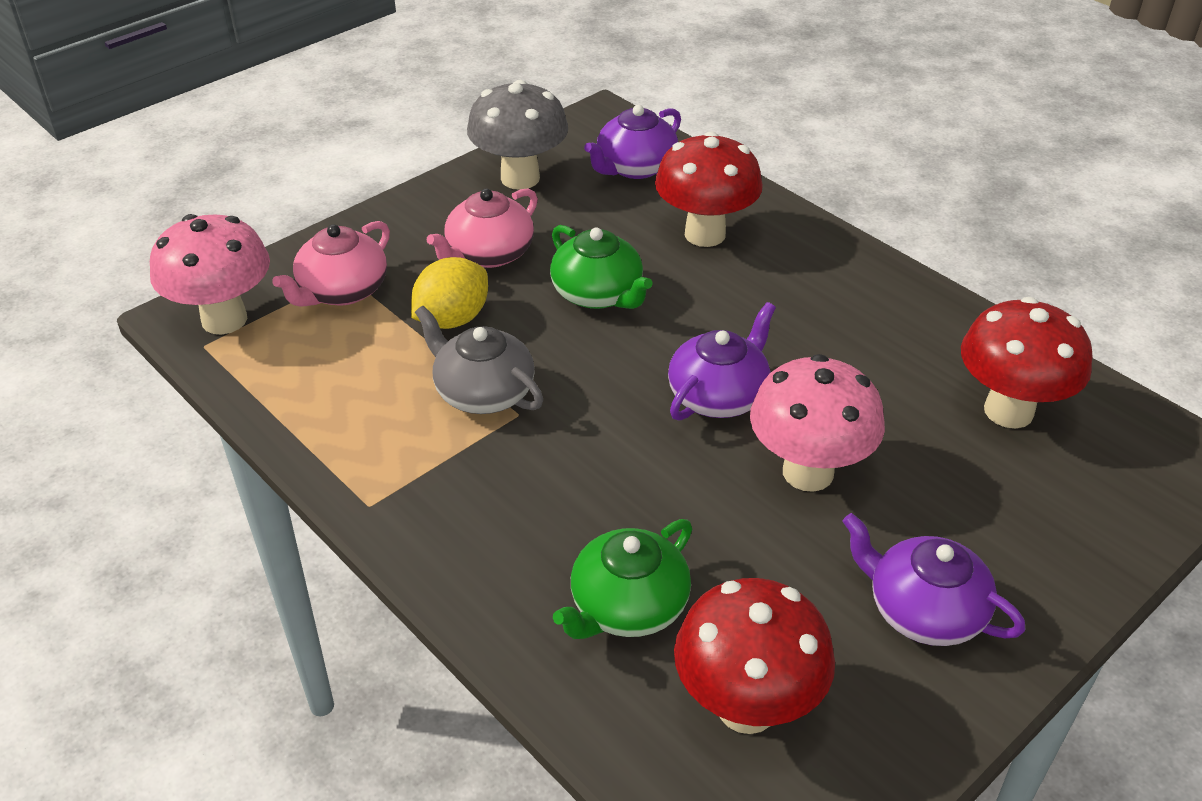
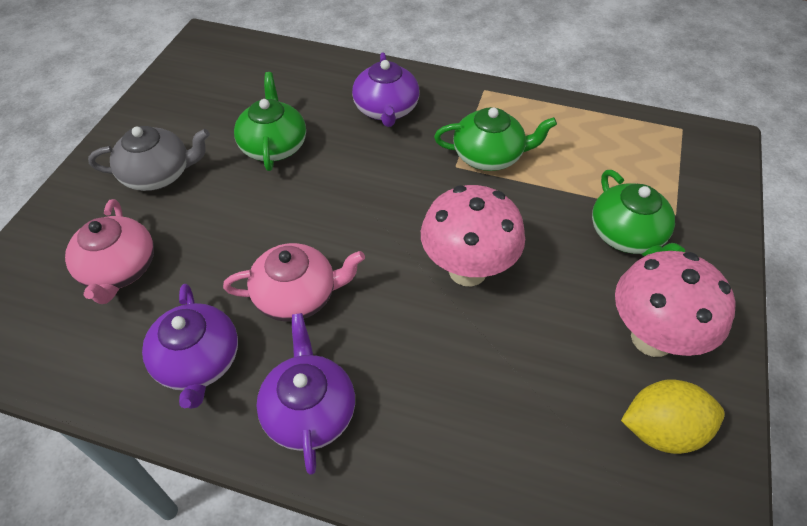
green teapot: 2 -> 3
grey mushroom: 1 -> 0
red mushroom: 3 -> 0

